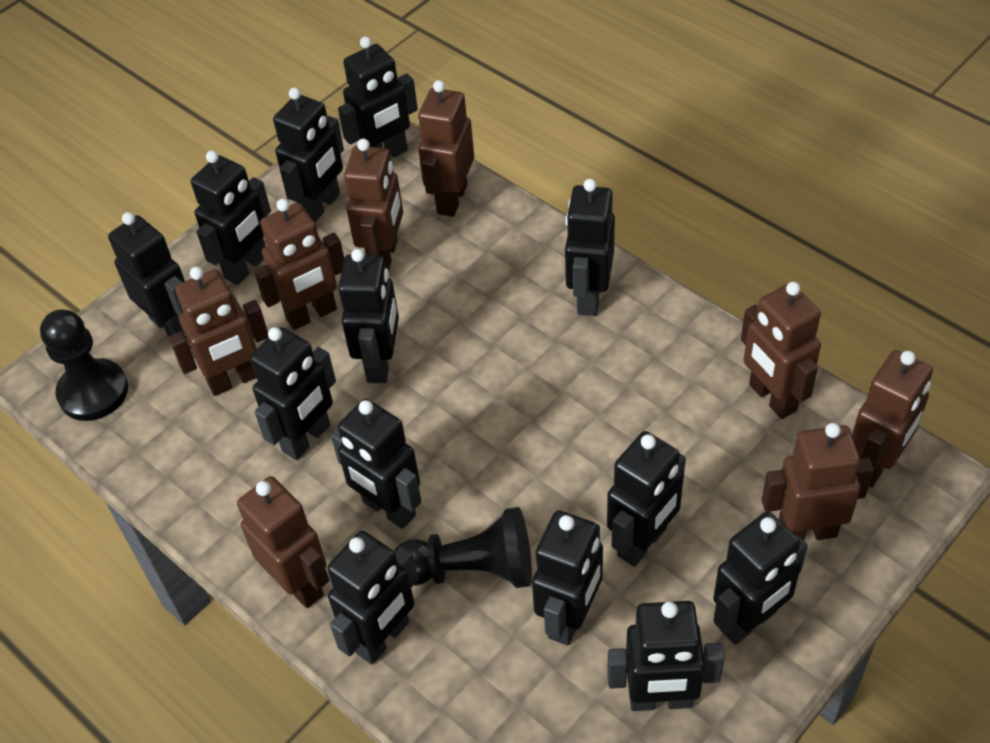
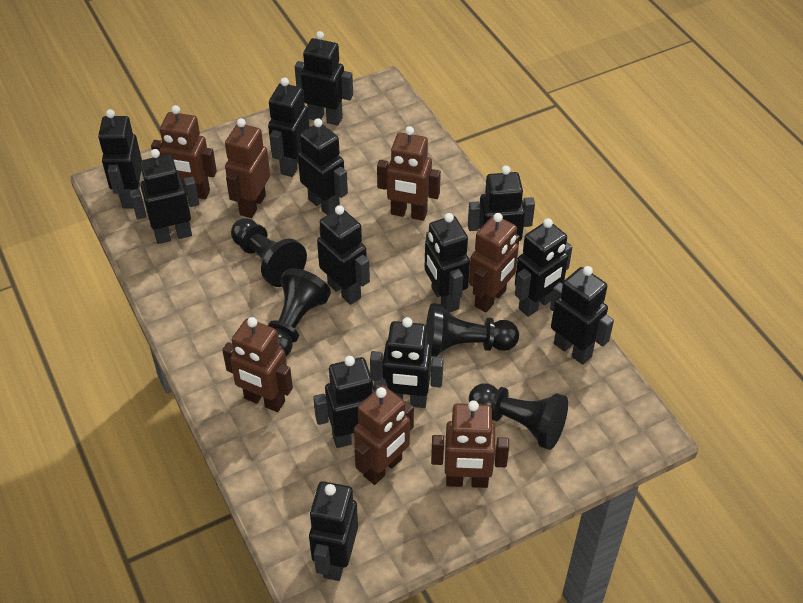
black pawn: 2 -> 4
brown robot: 8 -> 7

